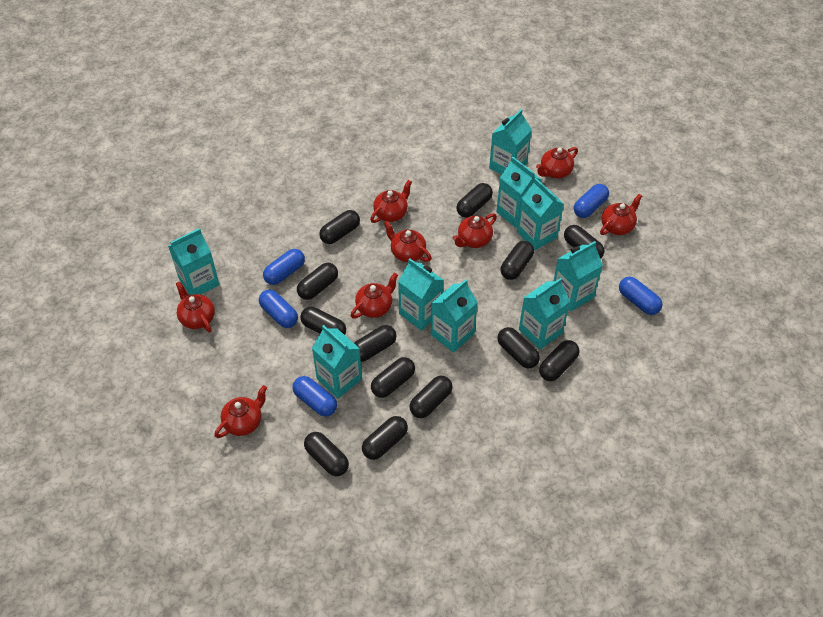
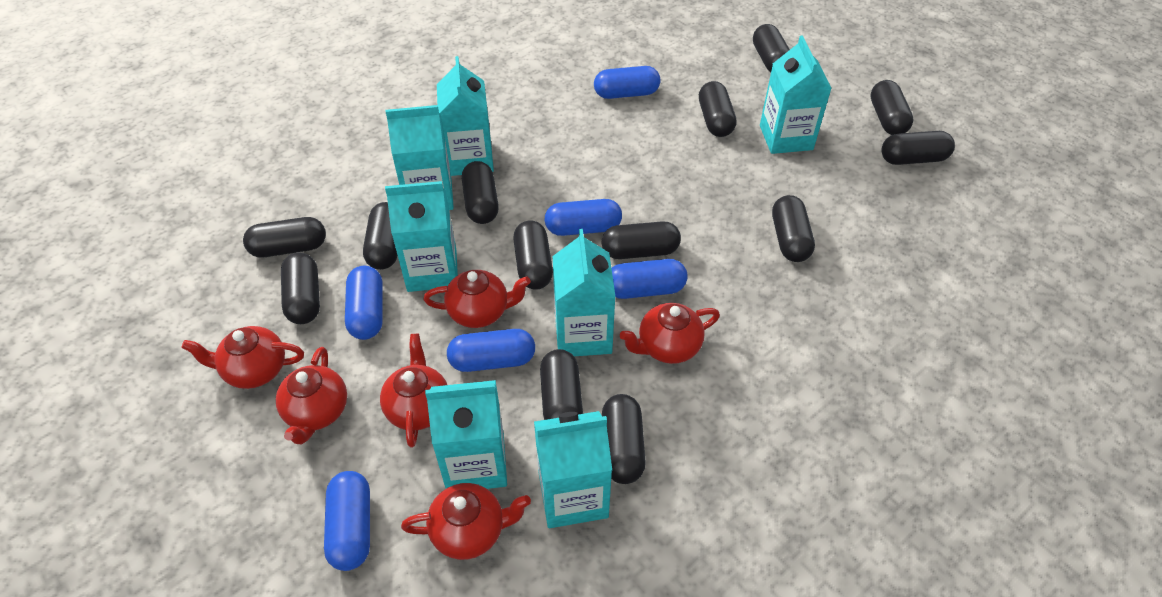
blue capsule: 5 -> 6
red teapot: 8 -> 6
turquoise carton: 9 -> 7

